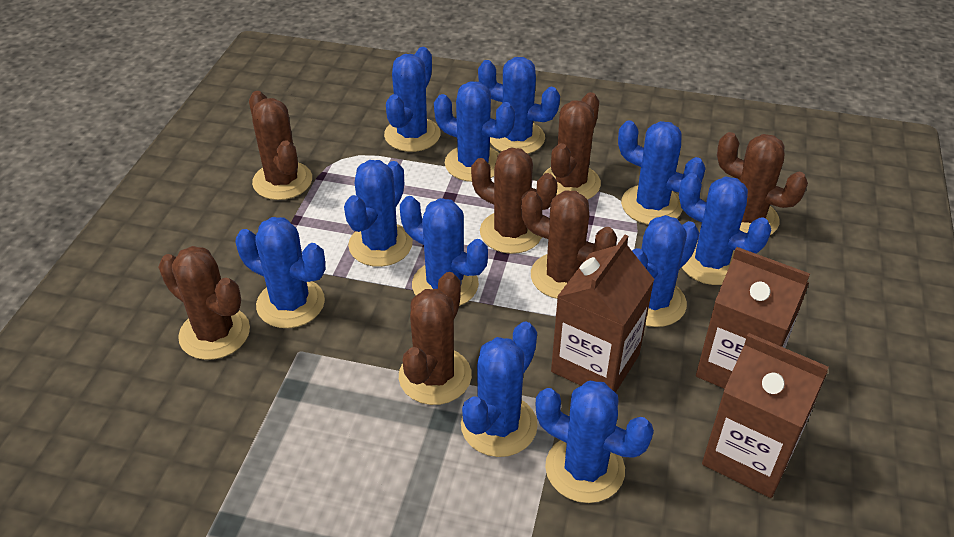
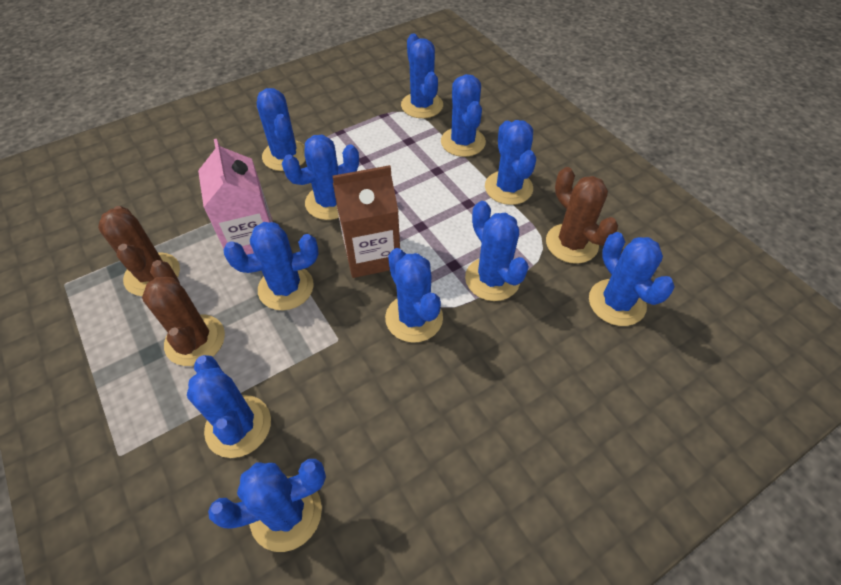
brown cactus: 7 -> 3
brown carton: 3 -> 1
pink carton: 0 -> 1

